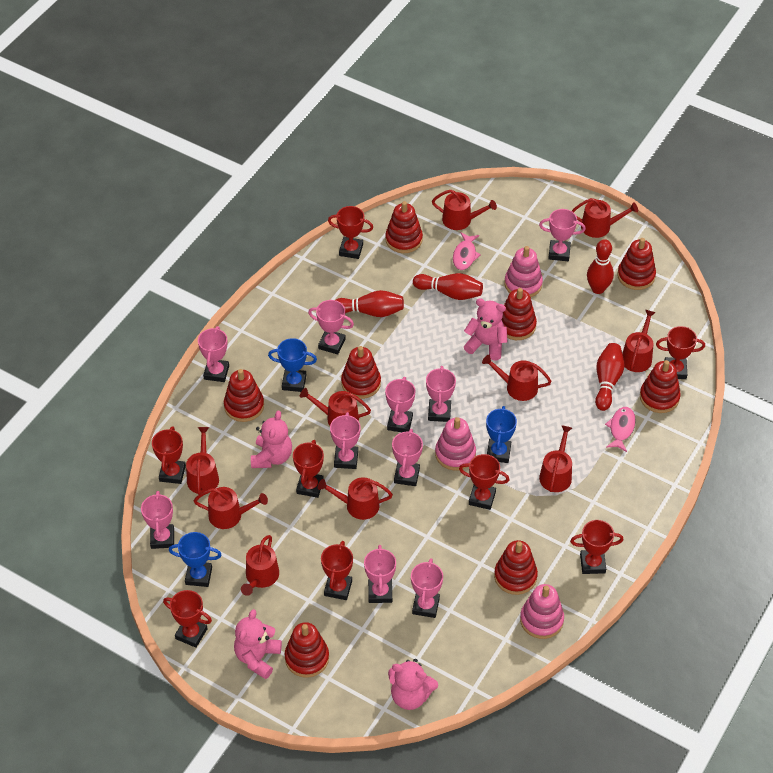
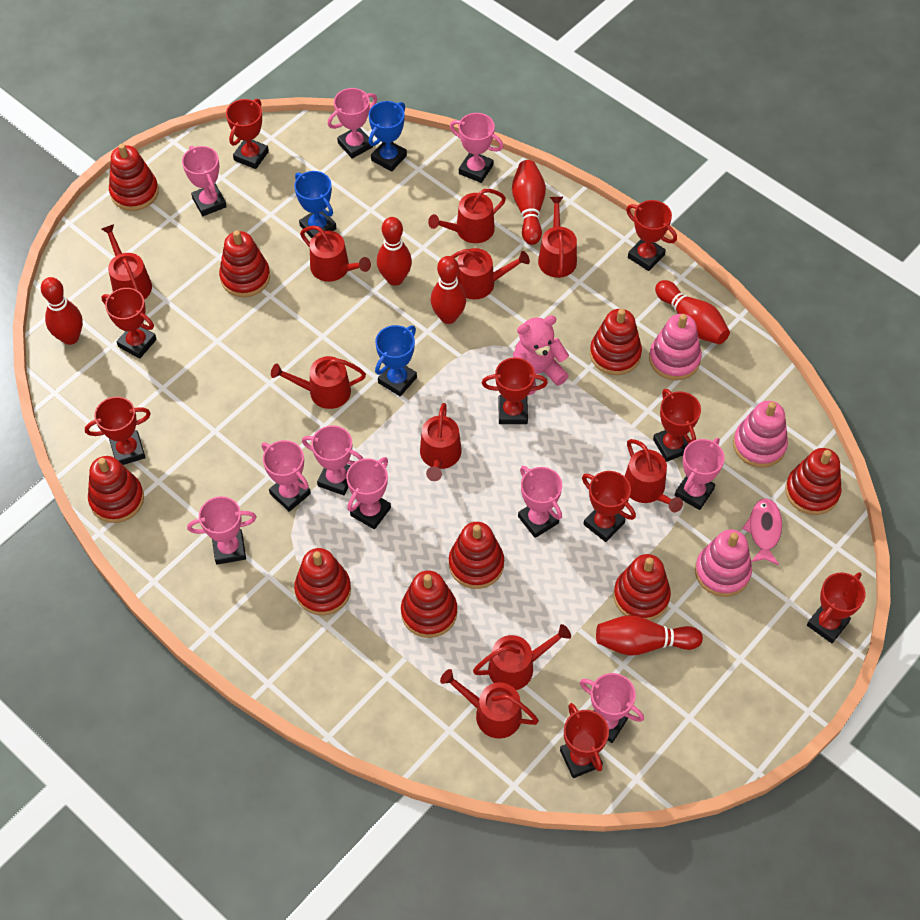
pink fish: 2 -> 1
pink teddy bear: 4 -> 1
red bowling pin: 4 -> 6
red stacking toy: 8 -> 9
red trophy: 8 -> 9

